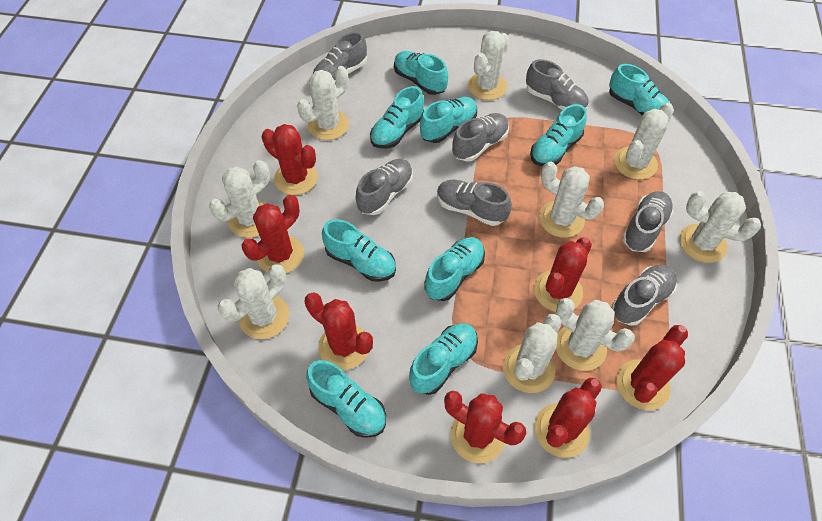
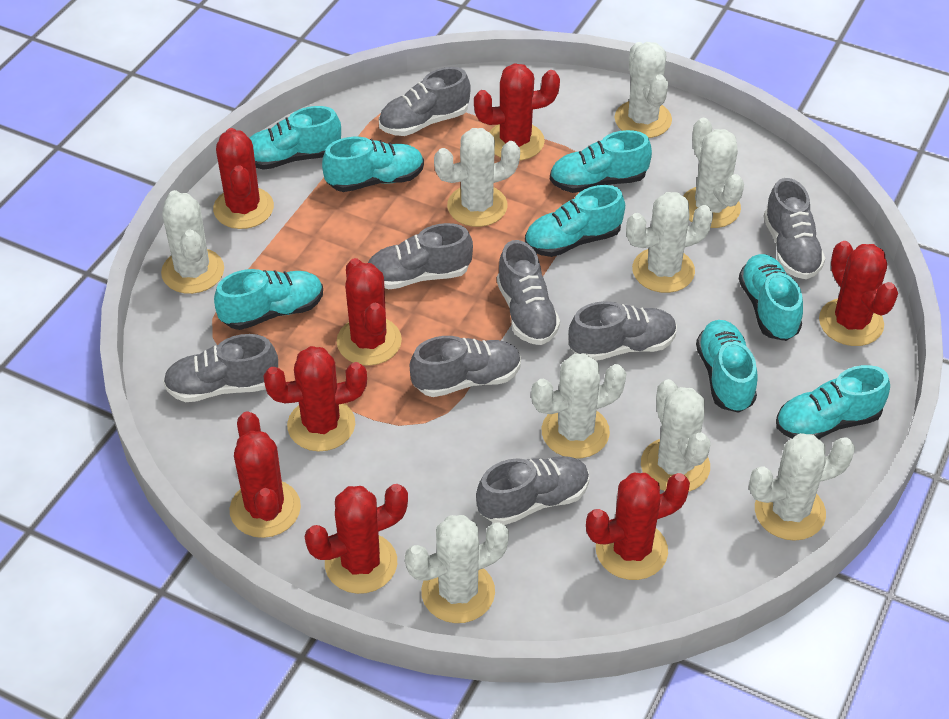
grey shoe: 7 -> 8
red cactus: 7 -> 8
turquoise shoe: 9 -> 8

